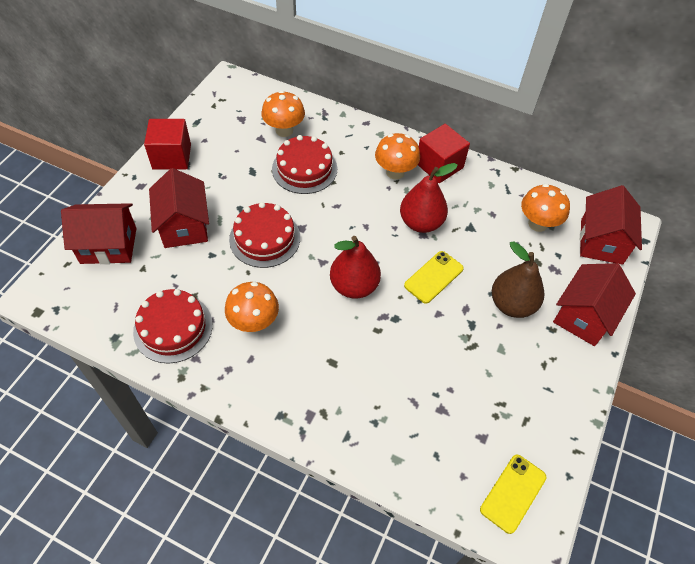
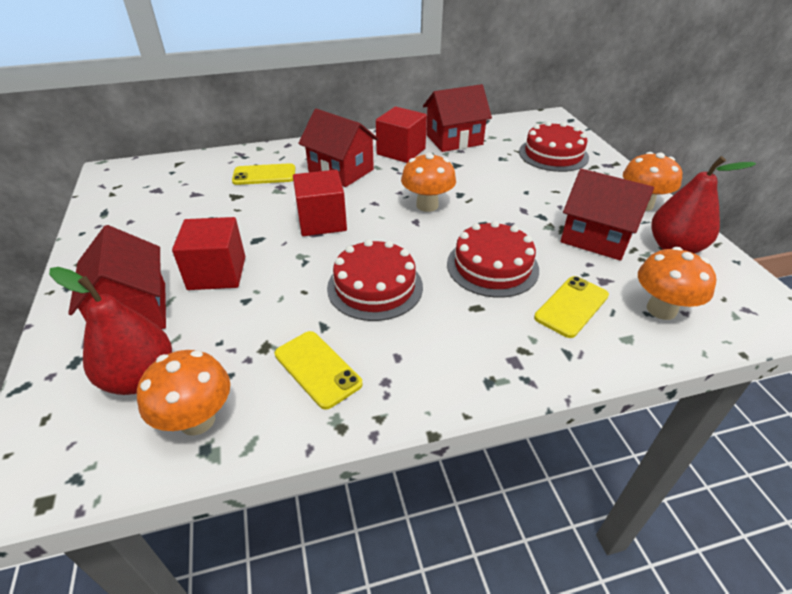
brown pear: 1 -> 0
red cube: 2 -> 3
yellow phone: 2 -> 3

